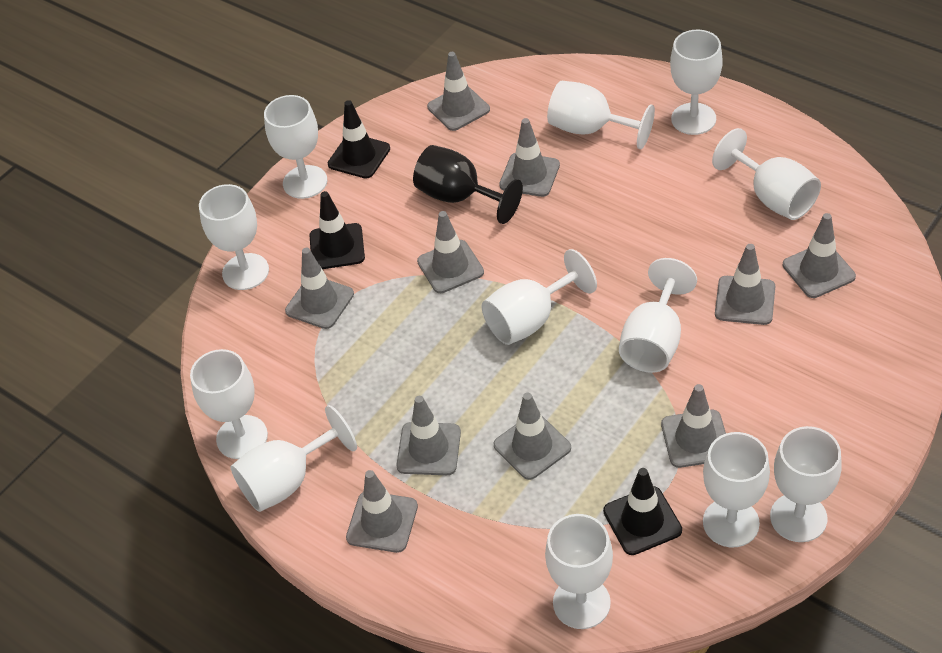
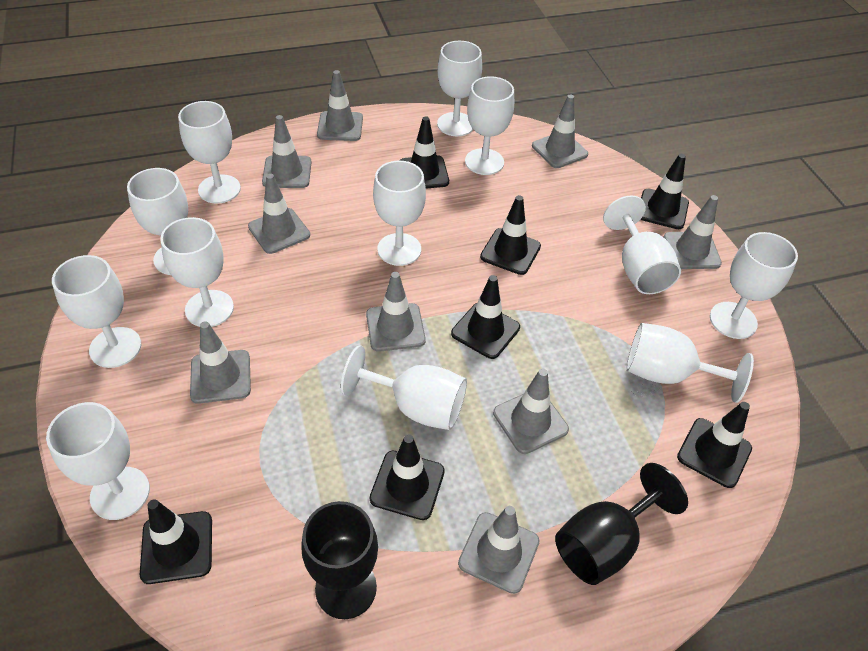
black goblet: 1 -> 2
black traffic cone: 3 -> 7
grey traffic cone: 10 -> 9

